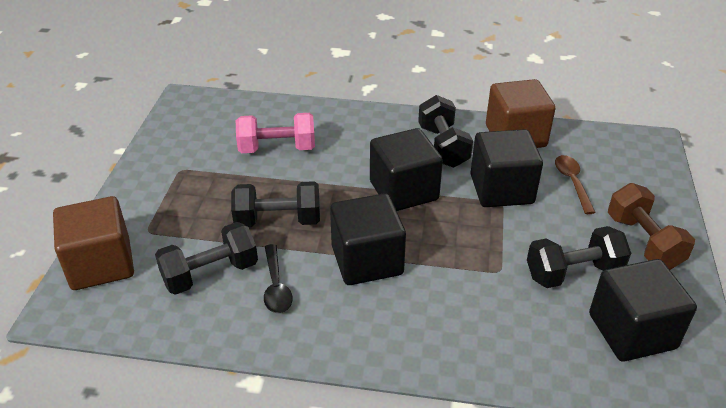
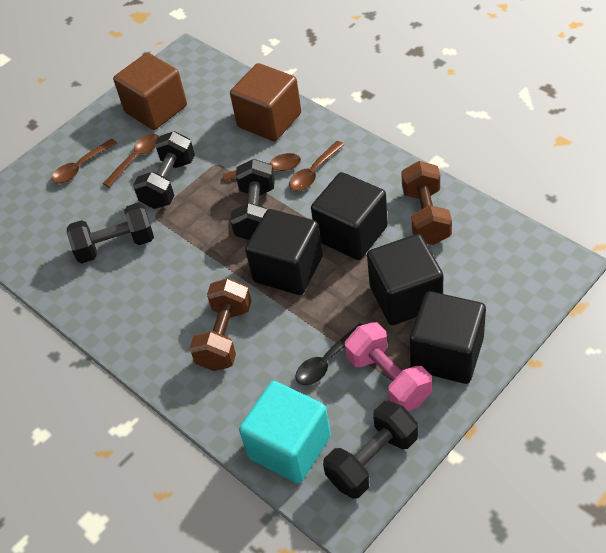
brown dumbbell: 1 -> 2
brown spoon: 1 -> 4
turquoise cube: 0 -> 1

